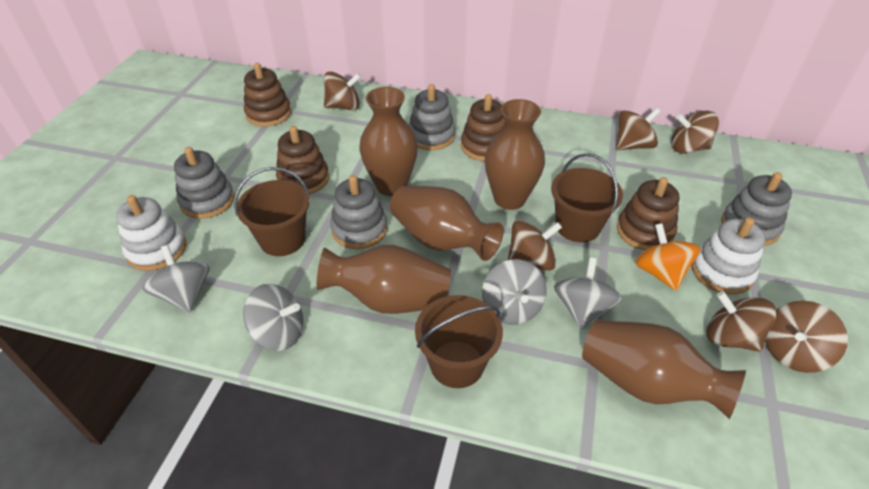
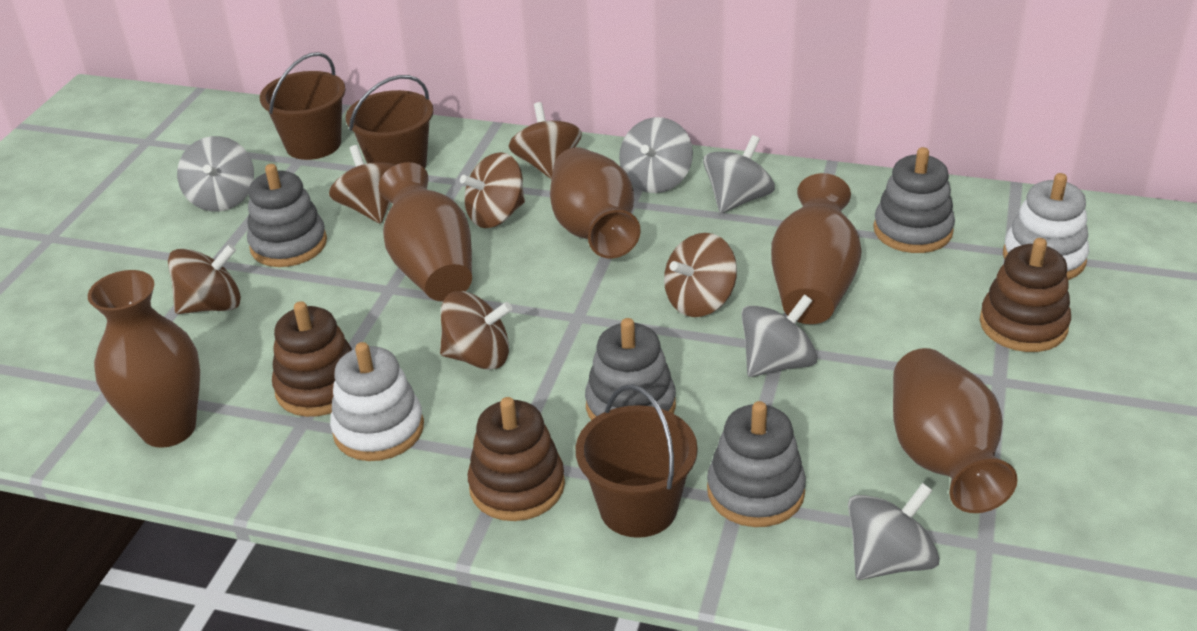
brown stacking toy: 4 -> 3
grey spinning top: 4 -> 5
orange spinning top: 1 -> 0

